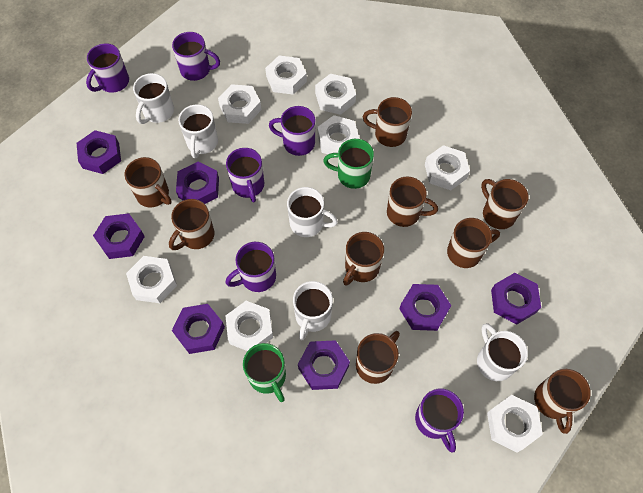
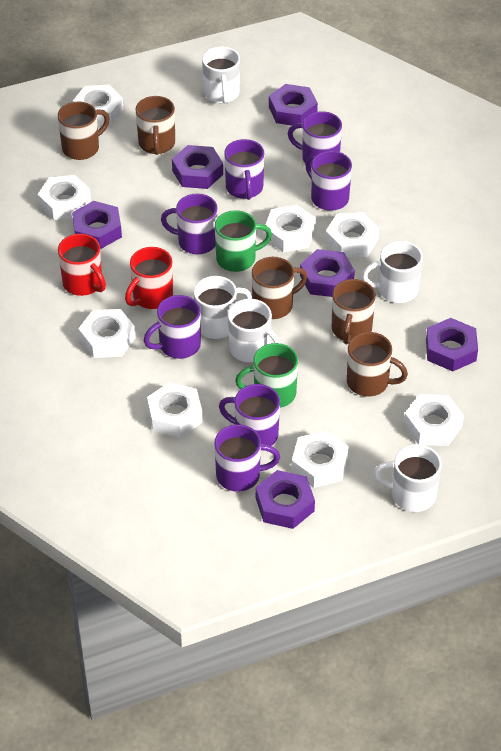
brown mug: 9 -> 5
purple mug: 6 -> 7
purple nut: 7 -> 6
red mug: 0 -> 2

